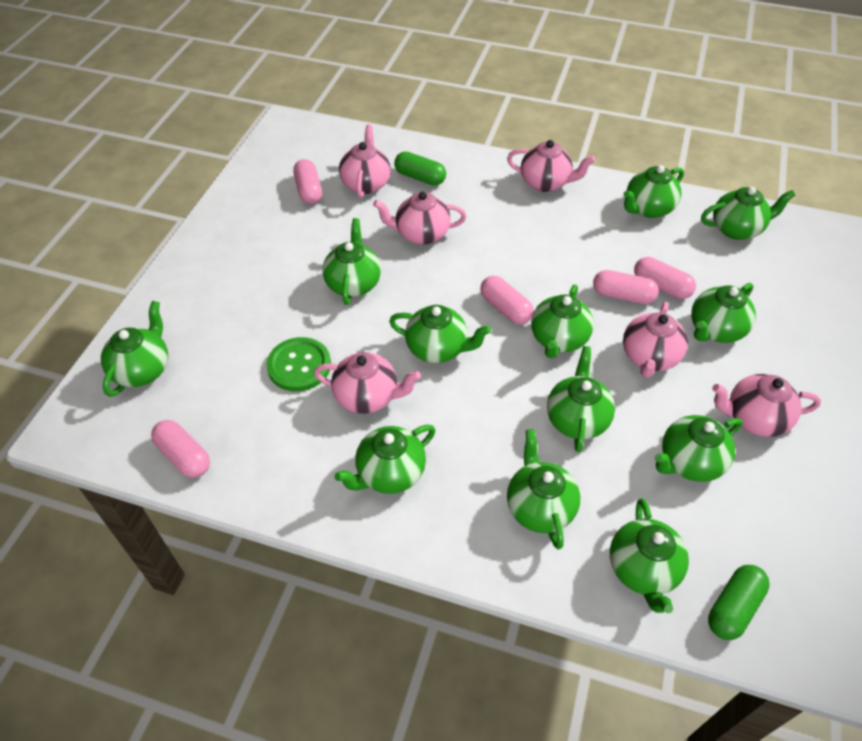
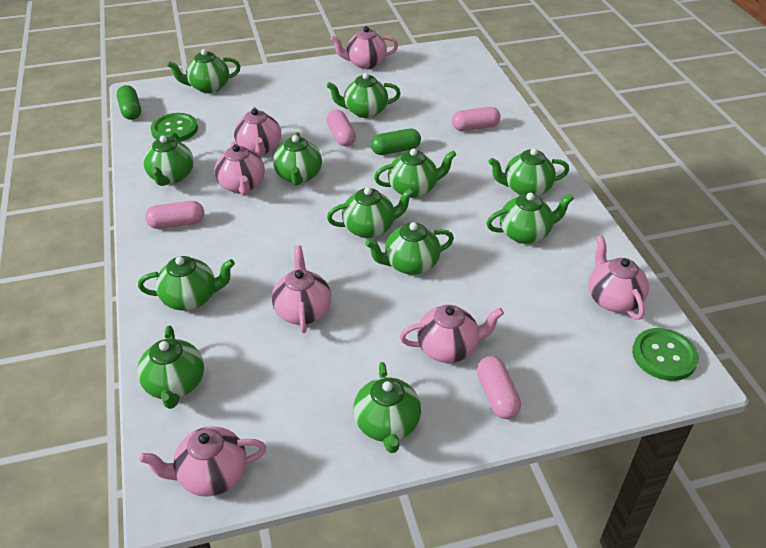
green button: 1 -> 2
pink capsule: 5 -> 4
pink teapot: 6 -> 7

